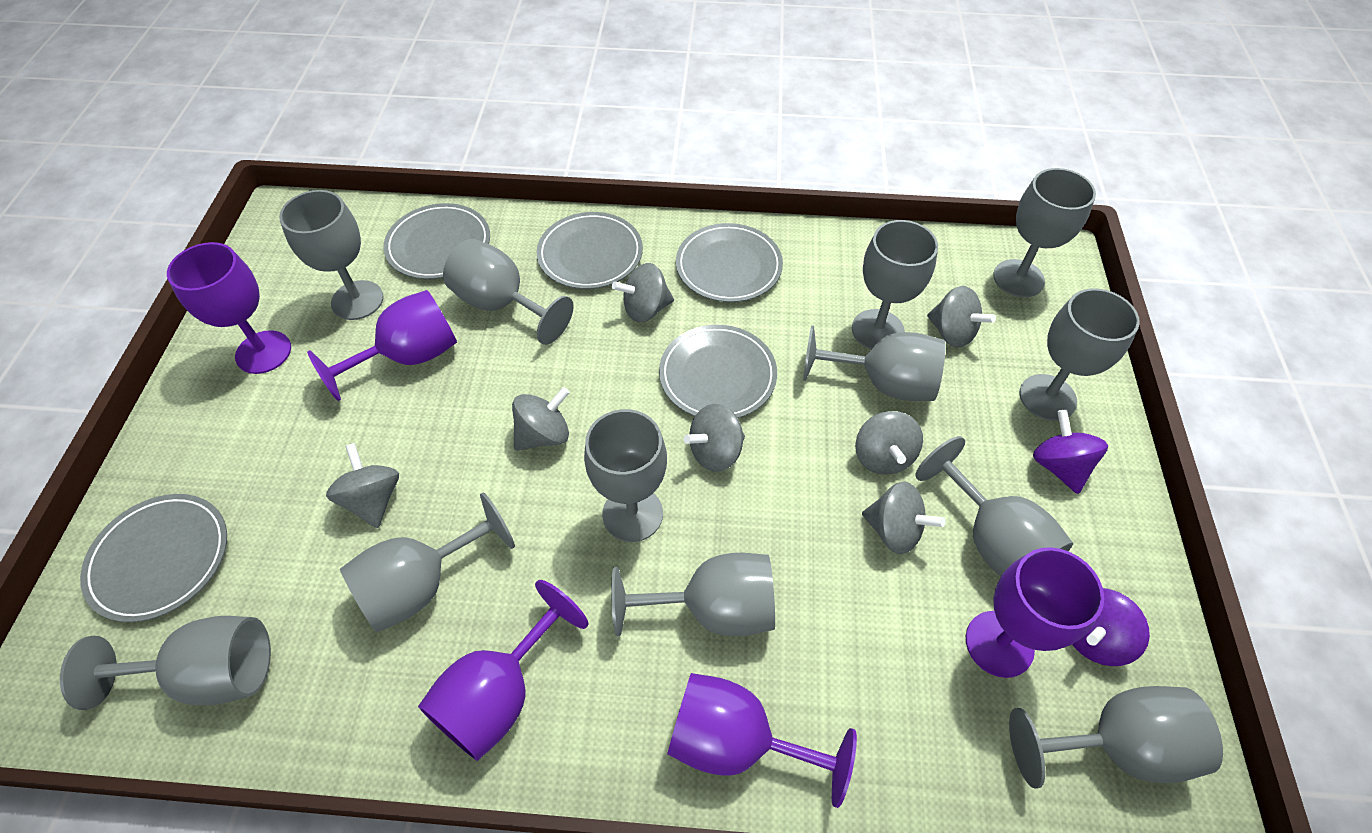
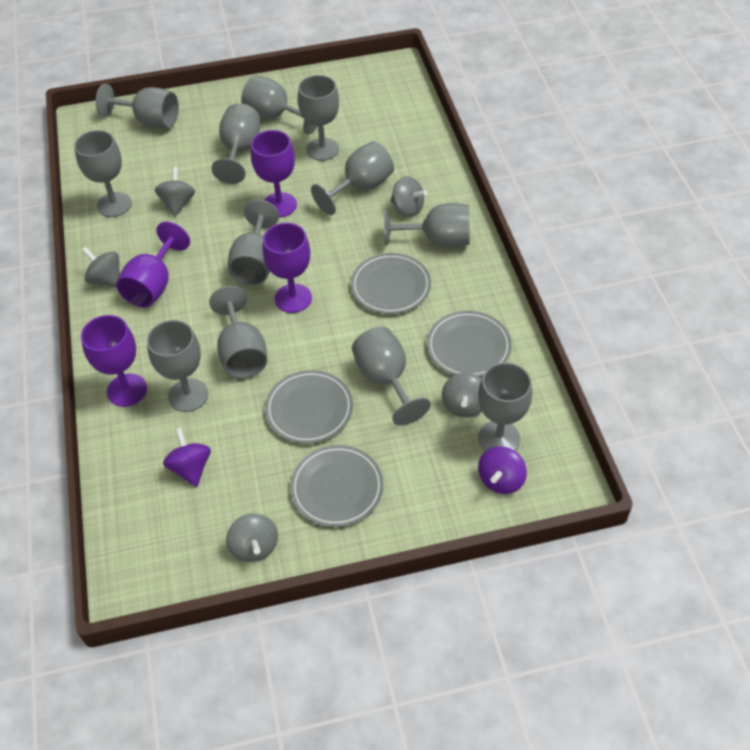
grey plate: 5 -> 4
grey spinning top: 7 -> 5
purple goblet: 5 -> 4

